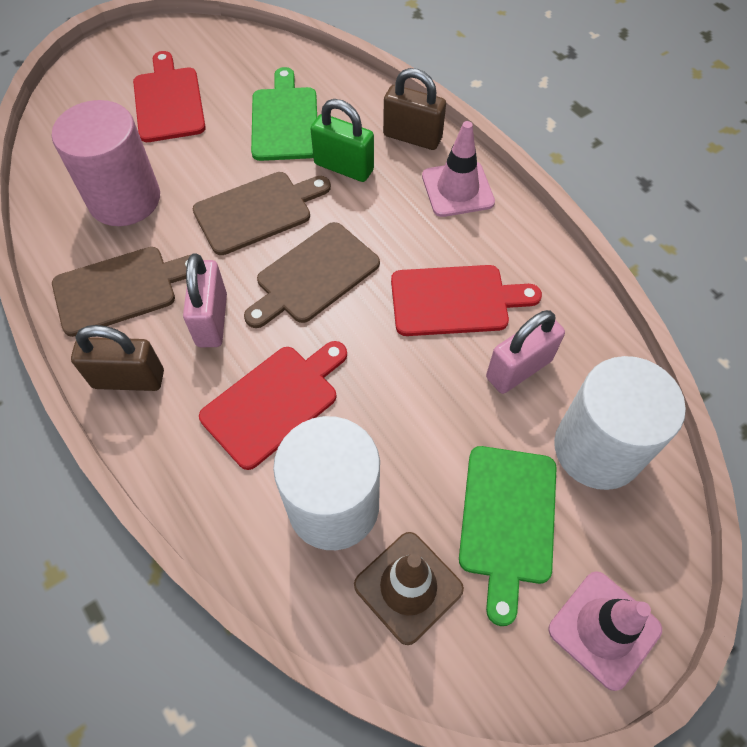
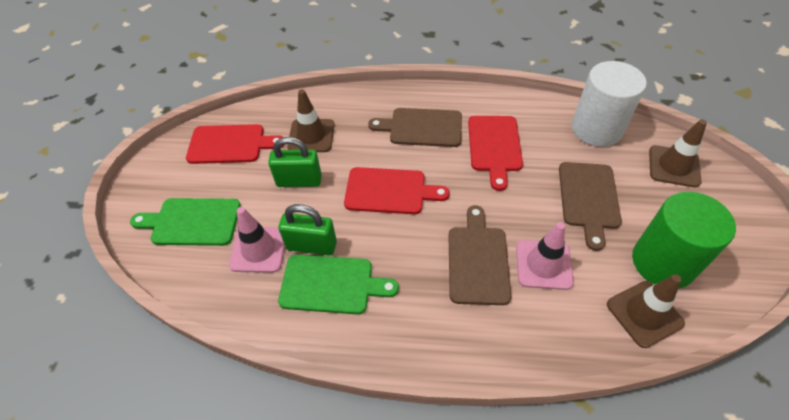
brown padlock: 2 -> 0
brown traffic cone: 1 -> 3
green cylinder: 0 -> 1
green padlock: 1 -> 2
pink cylinder: 1 -> 0
pink padlock: 2 -> 0
white cylinder: 2 -> 1

